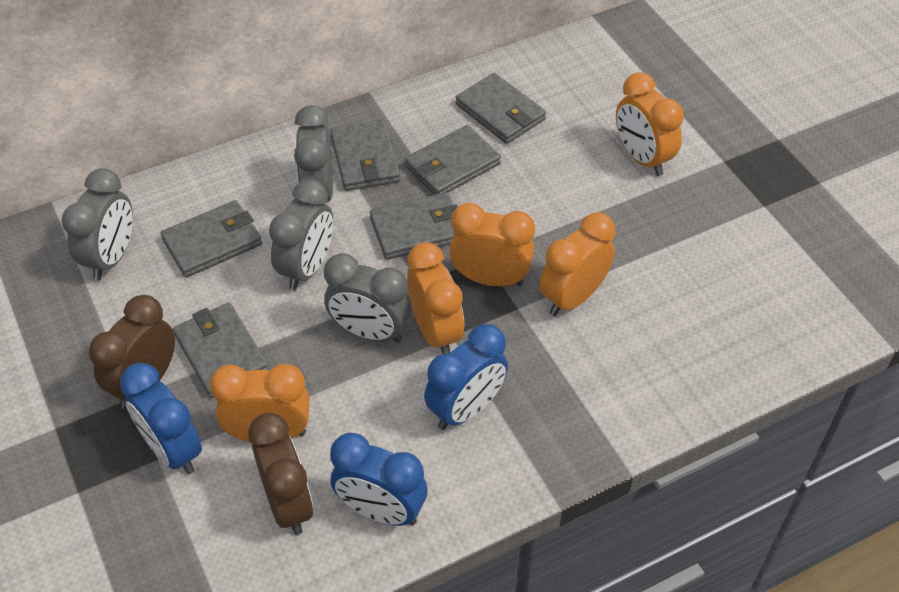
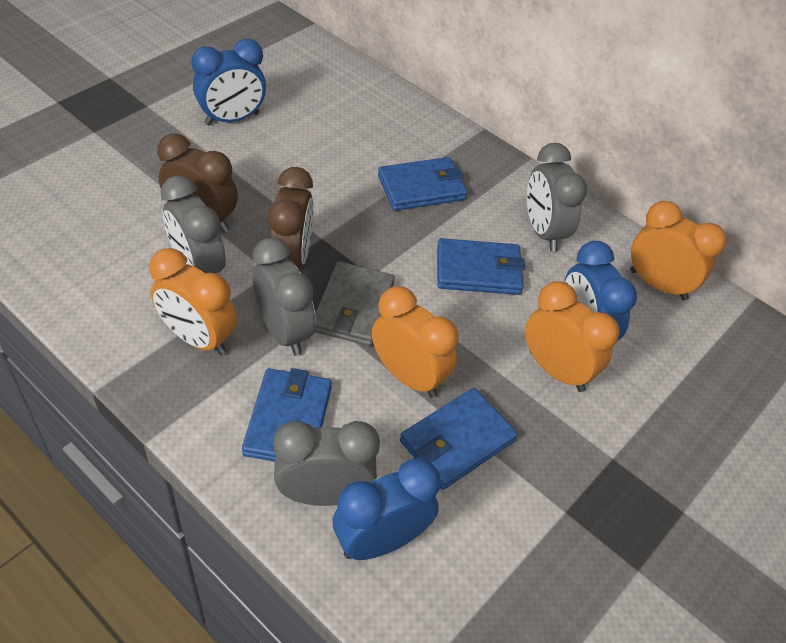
blue wallet: 0 -> 4
grey wallet: 6 -> 1
orange clock: 5 -> 4

